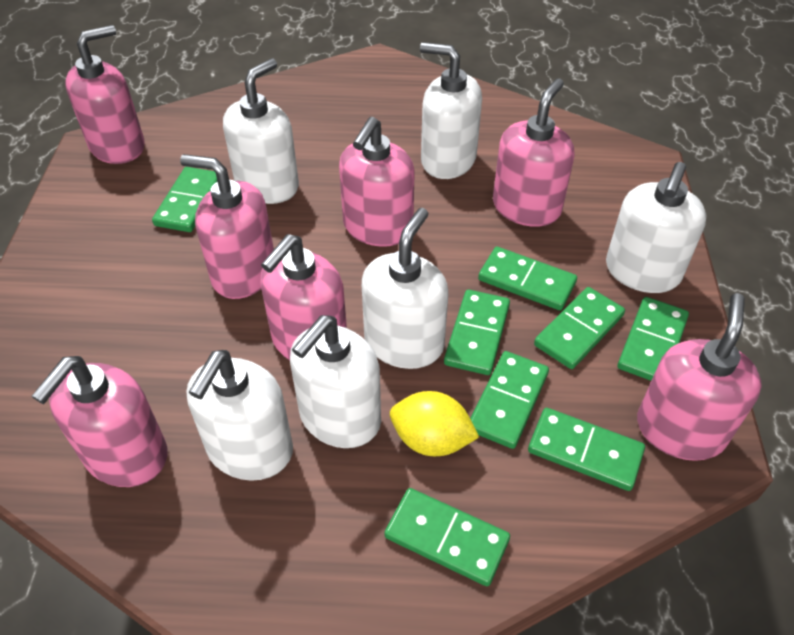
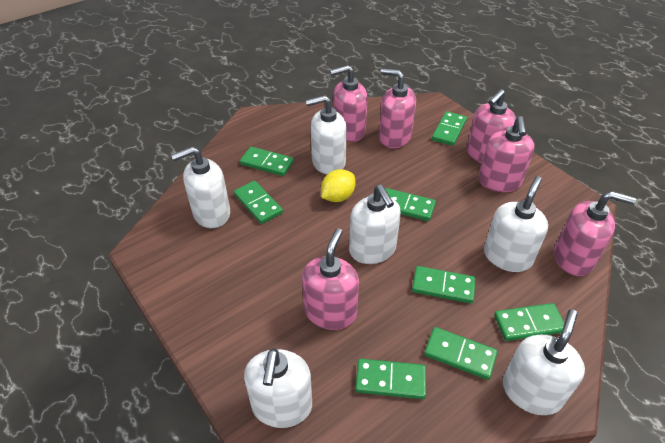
pink soap dispenser: 7 -> 6

